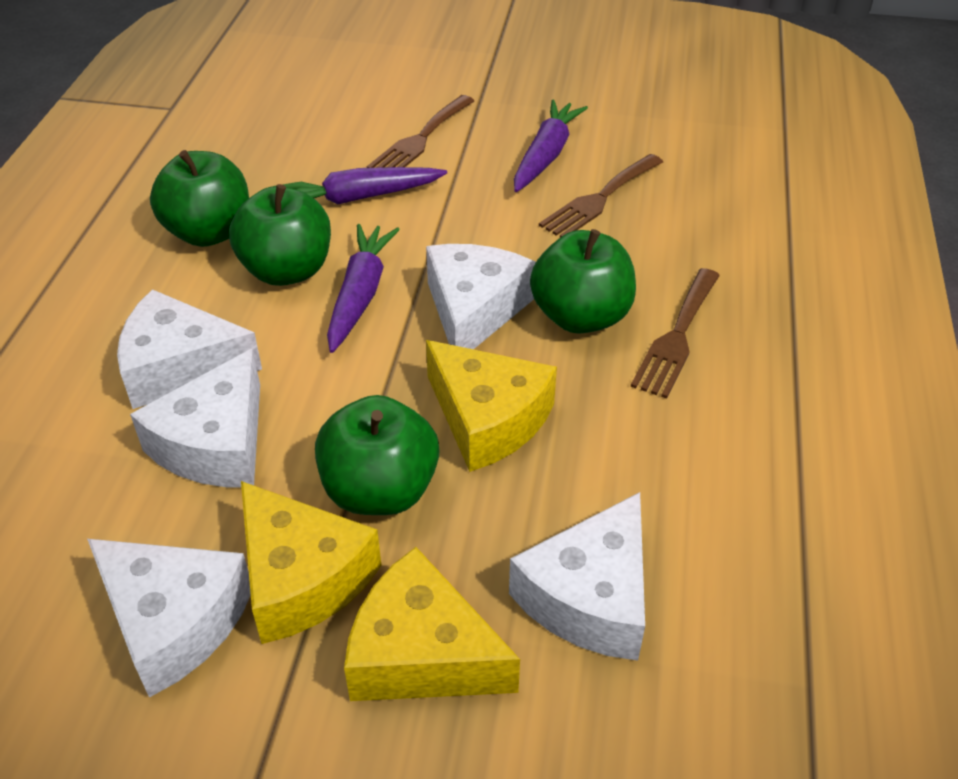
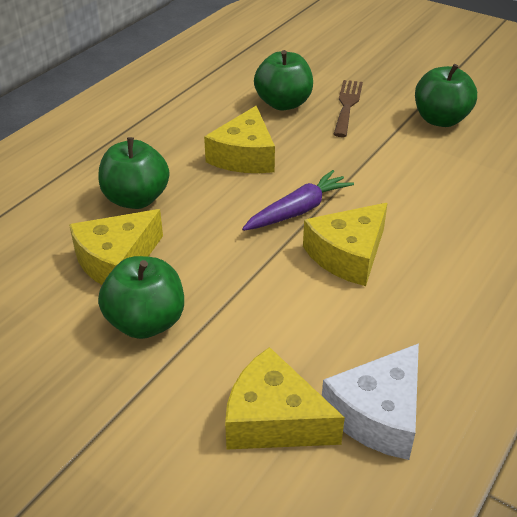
brown fork: 3 -> 1
purple carrot: 3 -> 1
white cheese: 5 -> 1
yellow cheese: 3 -> 4

